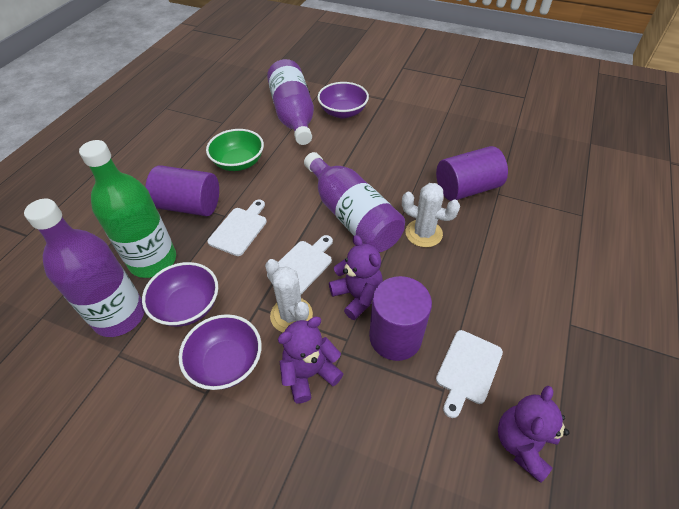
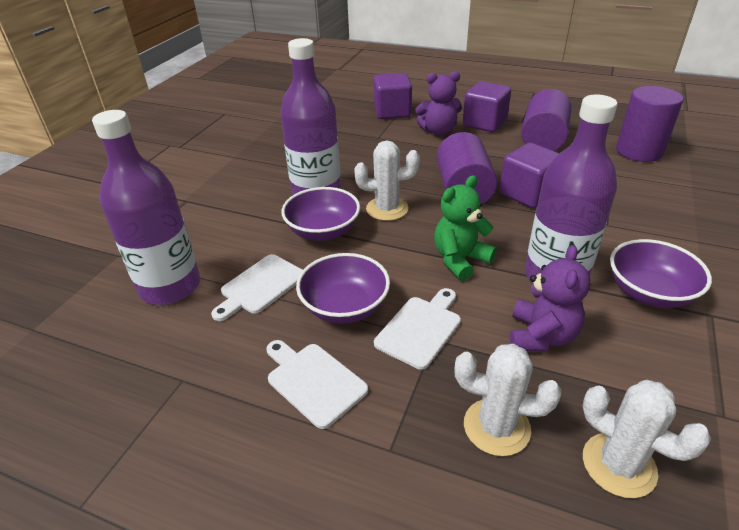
green bottle: 1 -> 0
green bowl: 1 -> 0
green teddy bear: 0 -> 1
purple cube: 0 -> 3
purple teddy bear: 3 -> 2
white cactus: 2 -> 3

